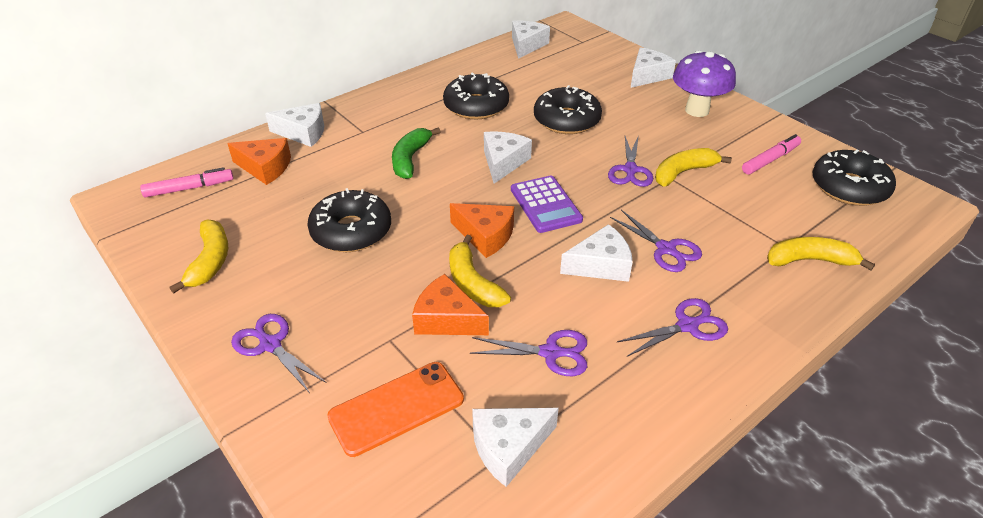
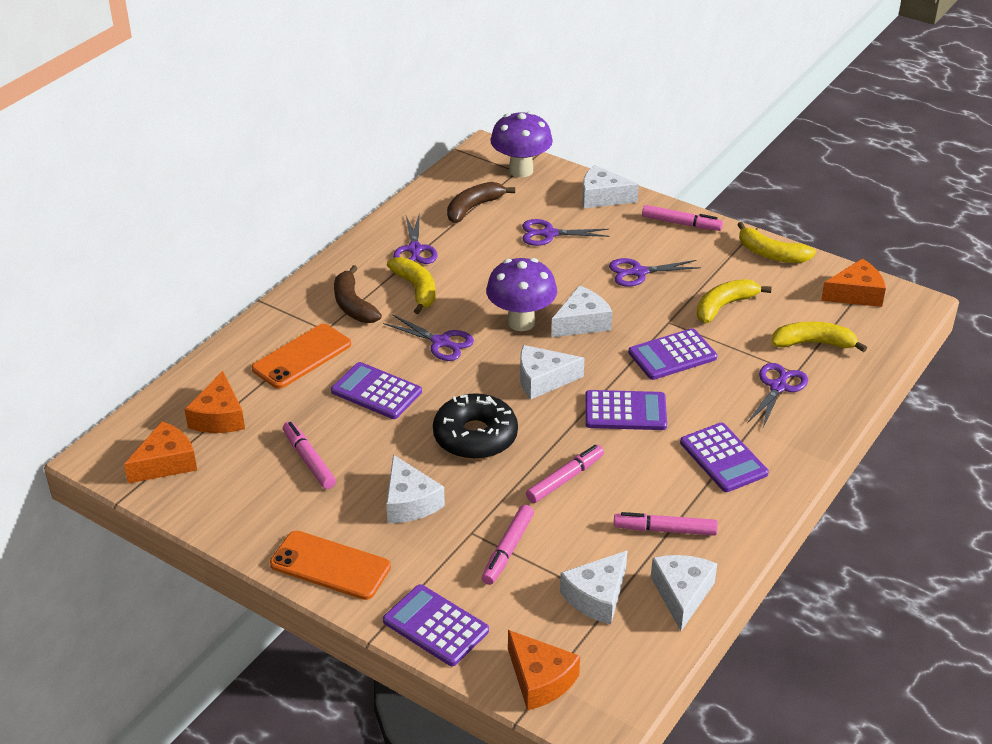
black donut: 4 -> 1
brown banana: 0 -> 2
green banana: 1 -> 0
orange cheese: 3 -> 4
orange phone: 1 -> 2
pink marker: 2 -> 5
purple calculator: 1 -> 5
purple mushroom: 1 -> 2

